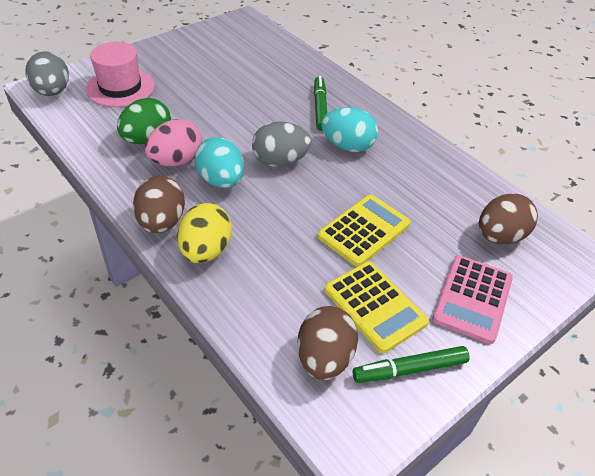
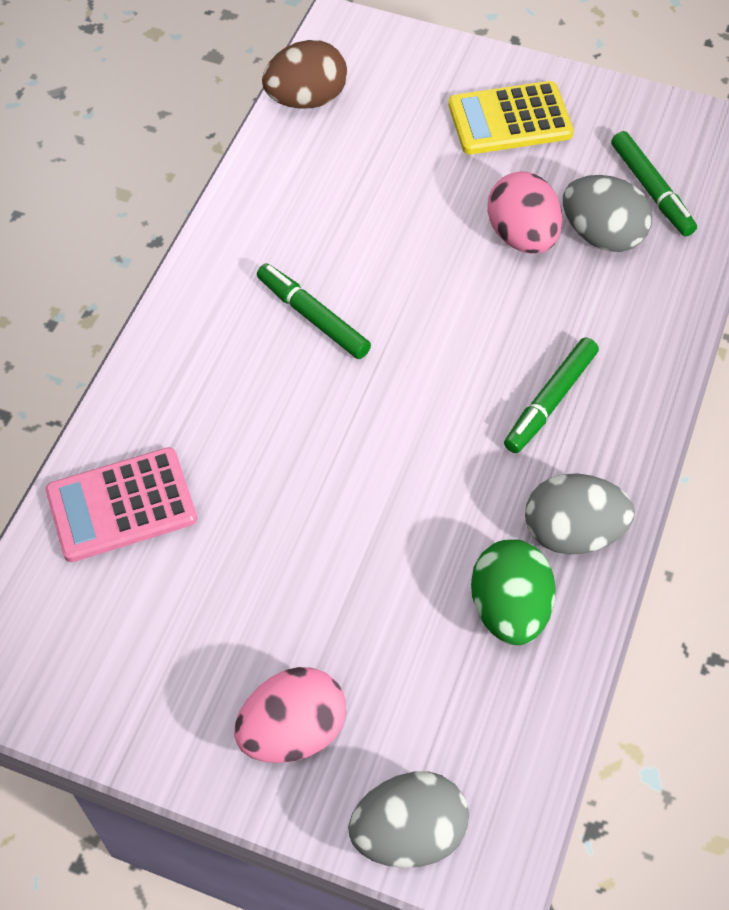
brown egg: 3 -> 1
green marker: 2 -> 3
grey egg: 2 -> 3
pink egg: 1 -> 2
pink hat: 1 -> 0
turquoise egg: 2 -> 0
yellow calculator: 2 -> 1
yellow egg: 1 -> 0

